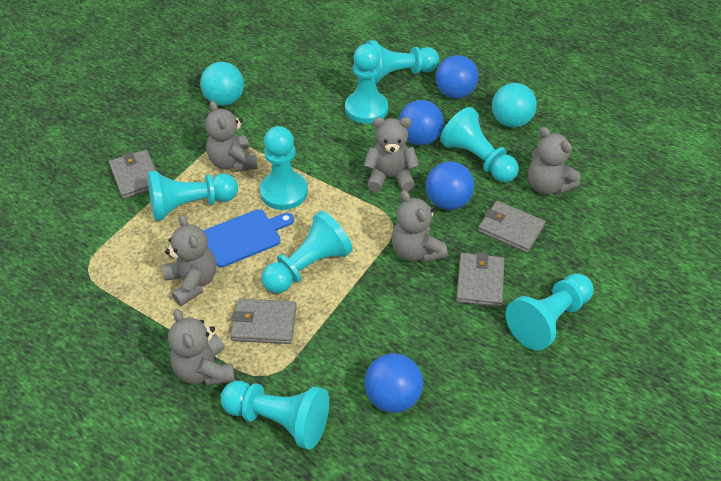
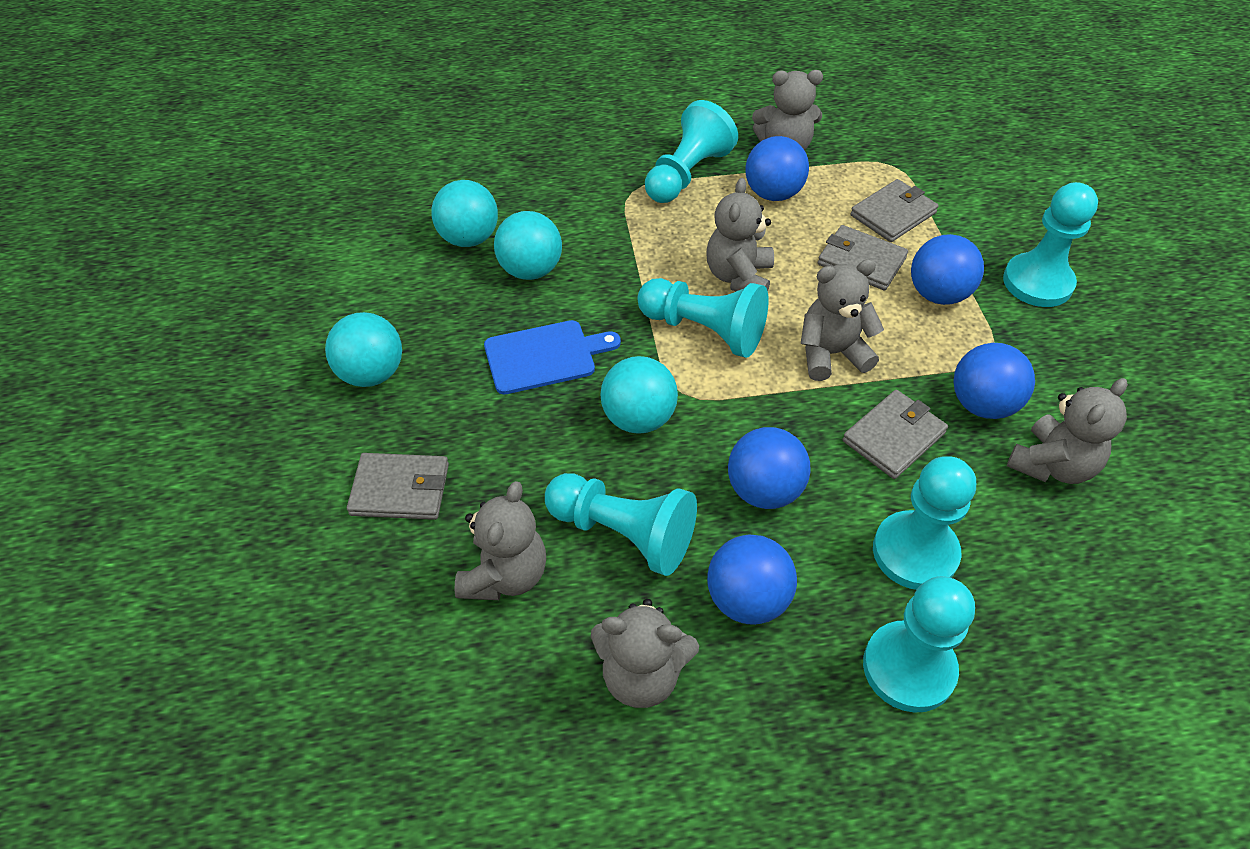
blue ball: 4 -> 5
turquoise ball: 2 -> 4
turquoise pawn: 8 -> 6

